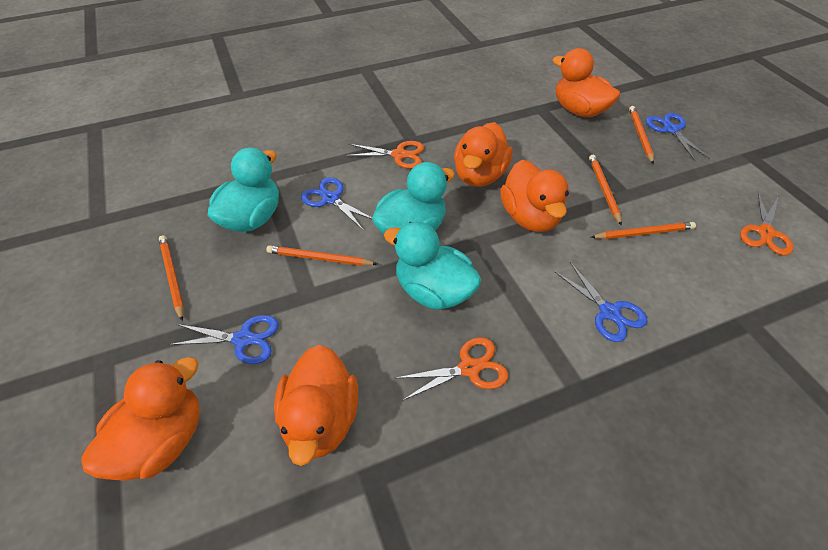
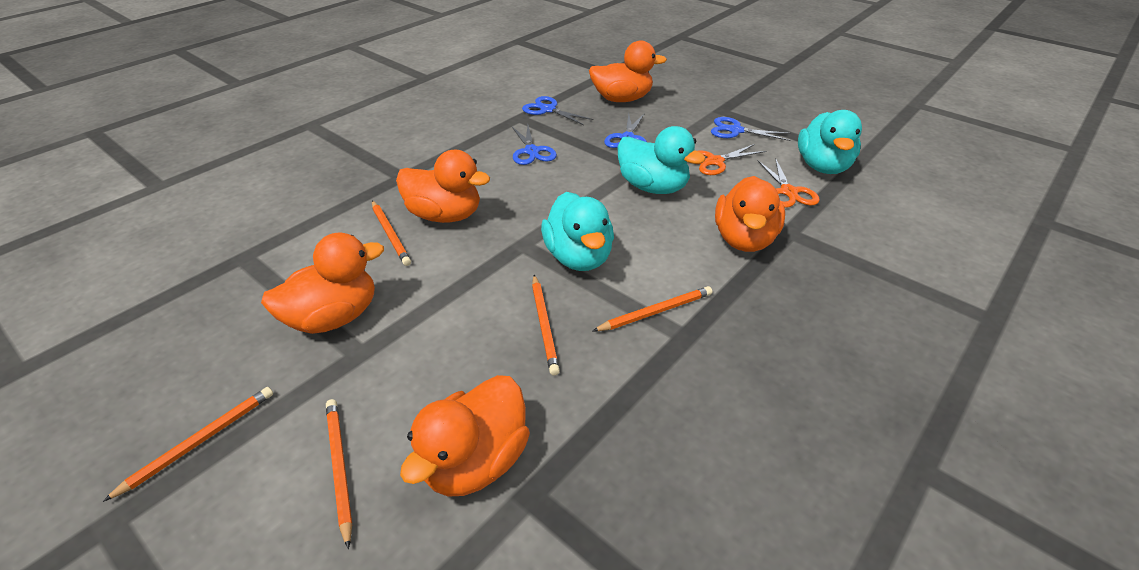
orange scissors: 3 -> 2

